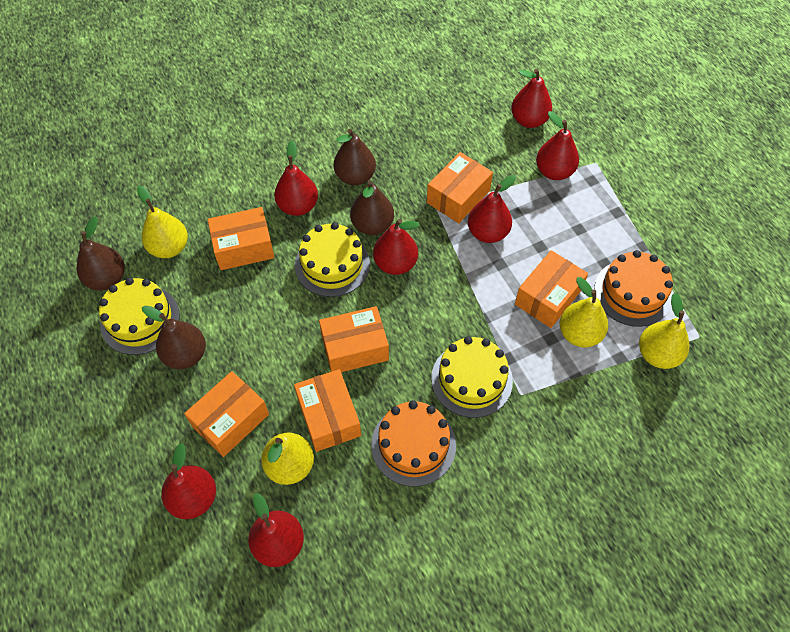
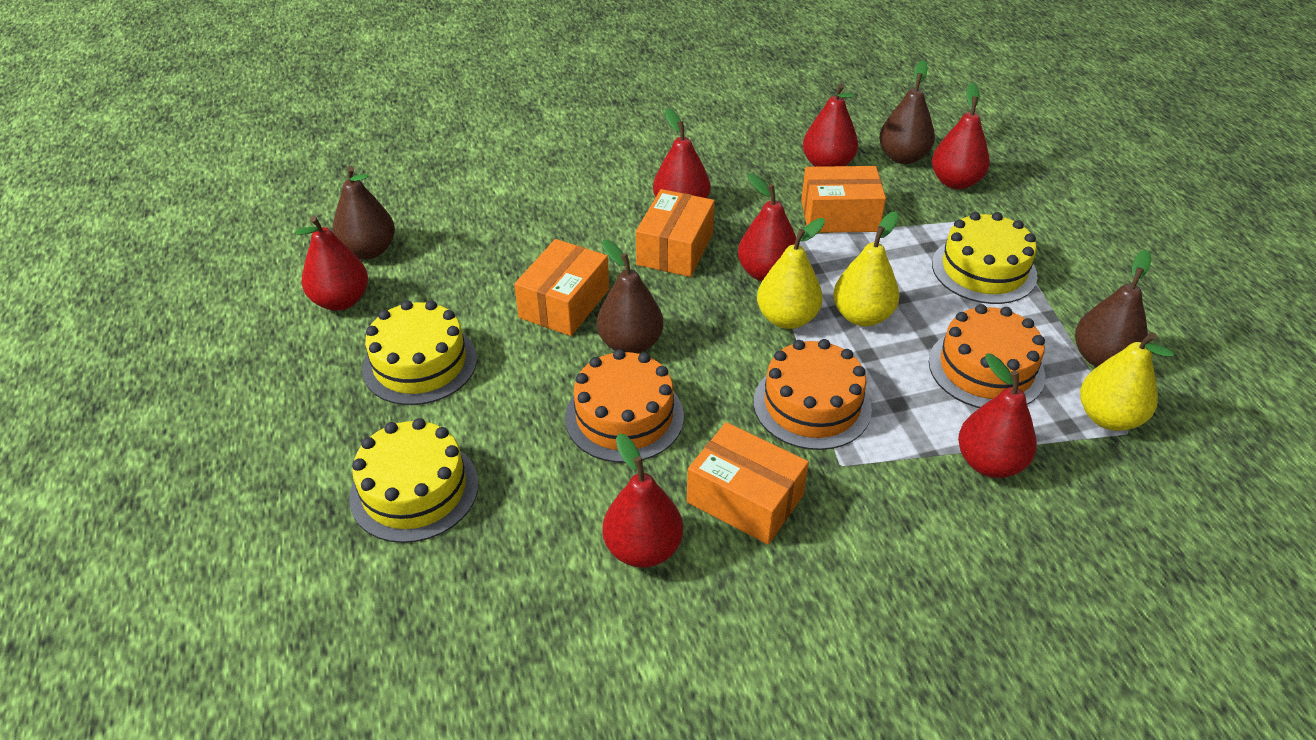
orange box: 6 -> 4
orange cake: 2 -> 3
yellow pear: 4 -> 3

